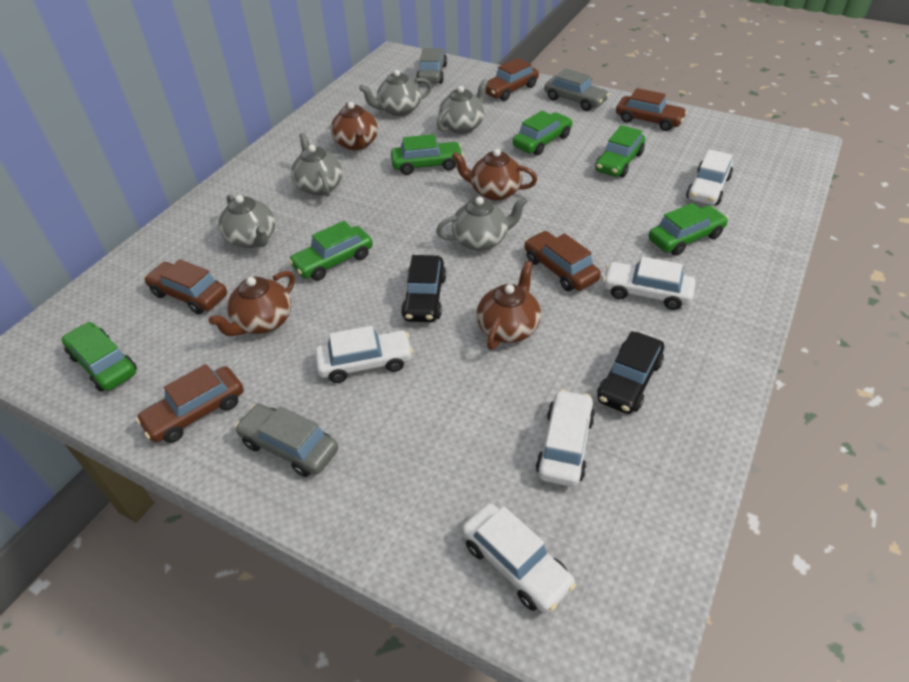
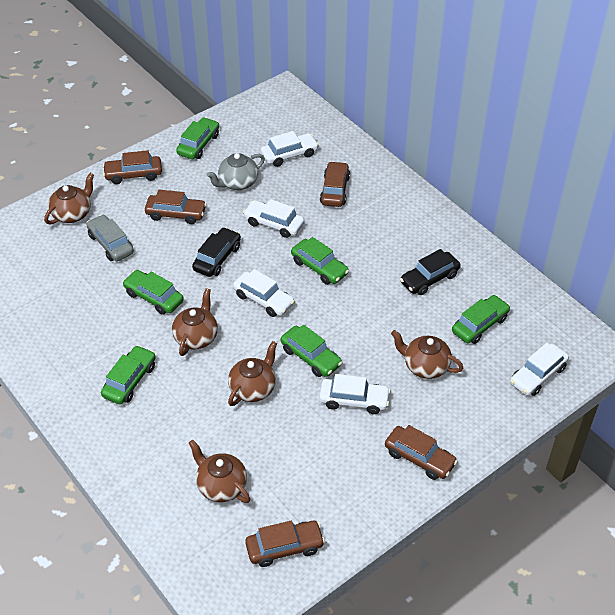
brown teapot: 4 -> 5
grey car: 3 -> 1
grey teapot: 5 -> 1

